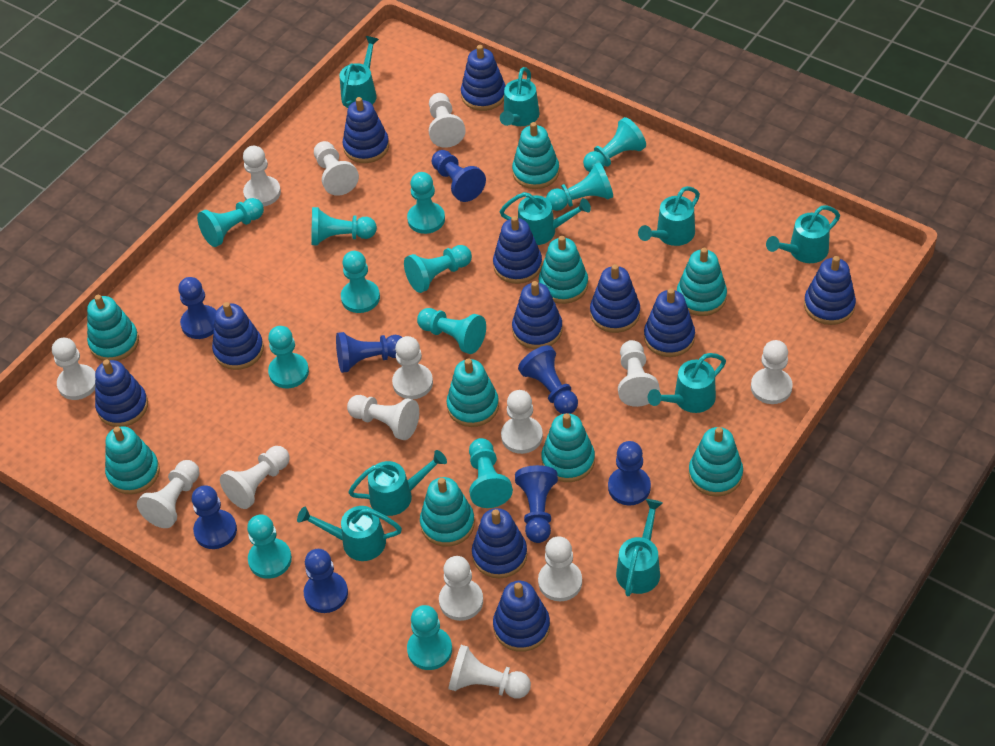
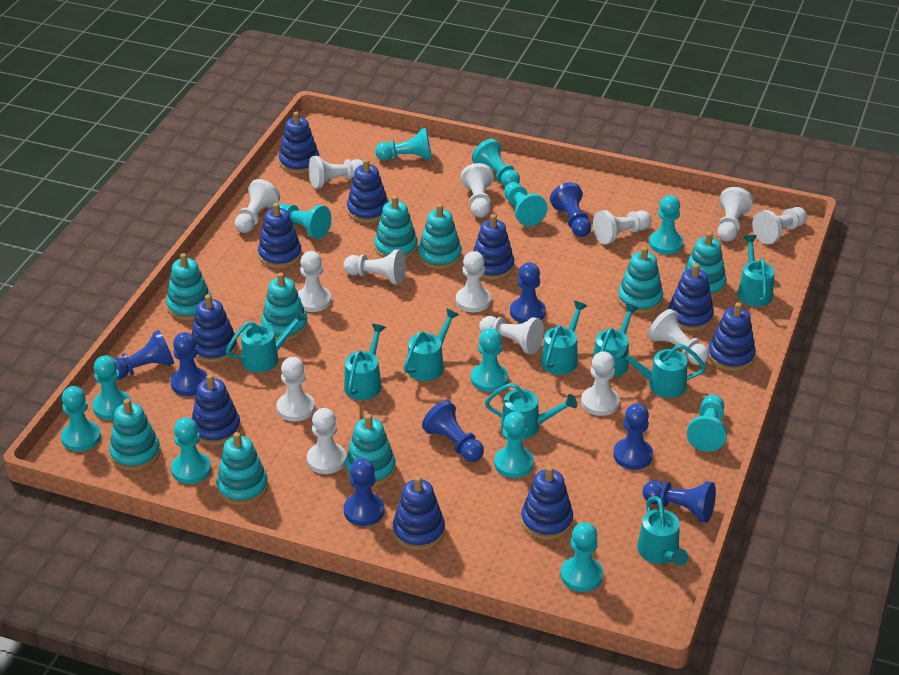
blue stacking toy: 11 -> 10

